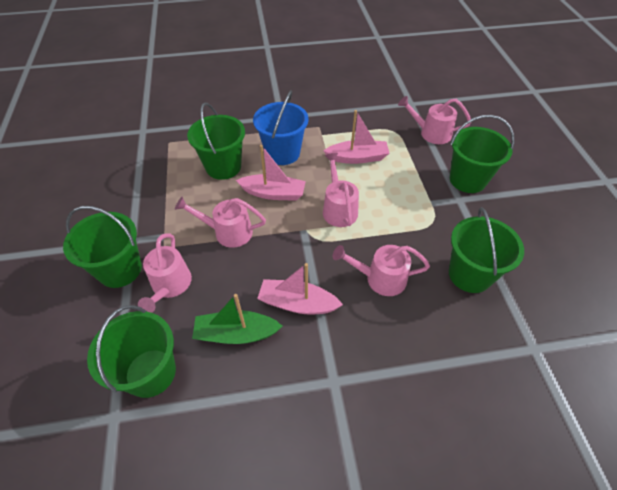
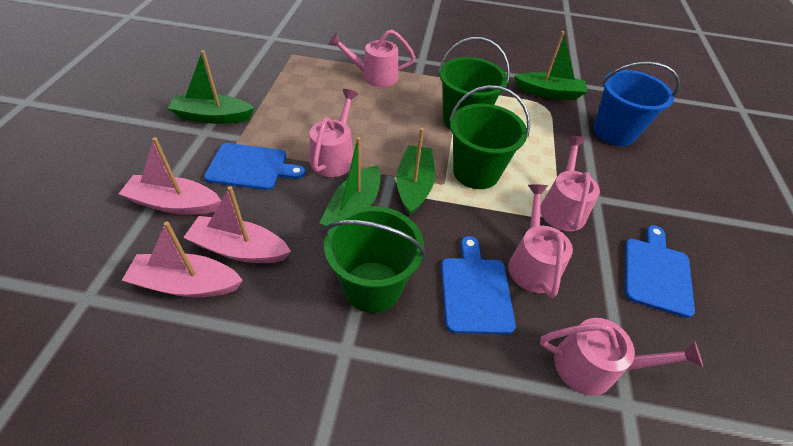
blue cutting board: 0 -> 3
green boat: 1 -> 4
green bucket: 5 -> 3

